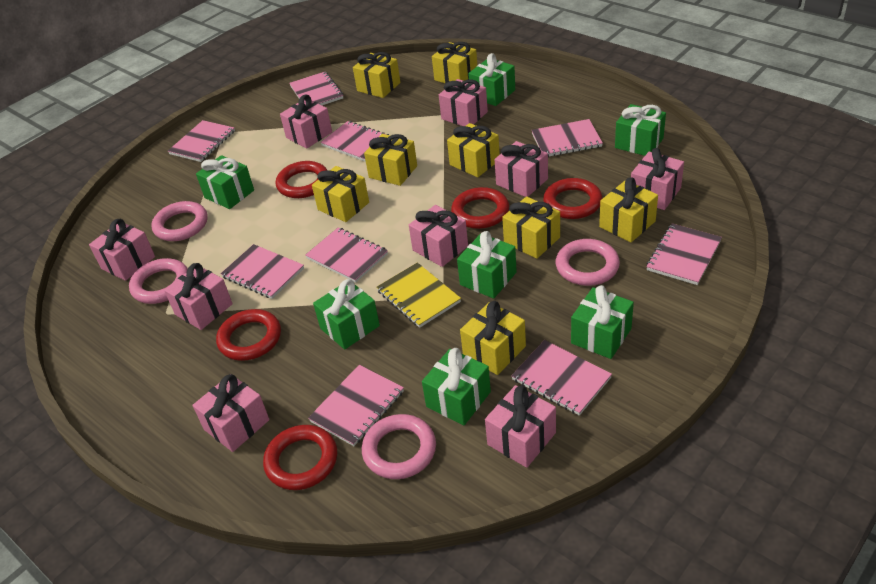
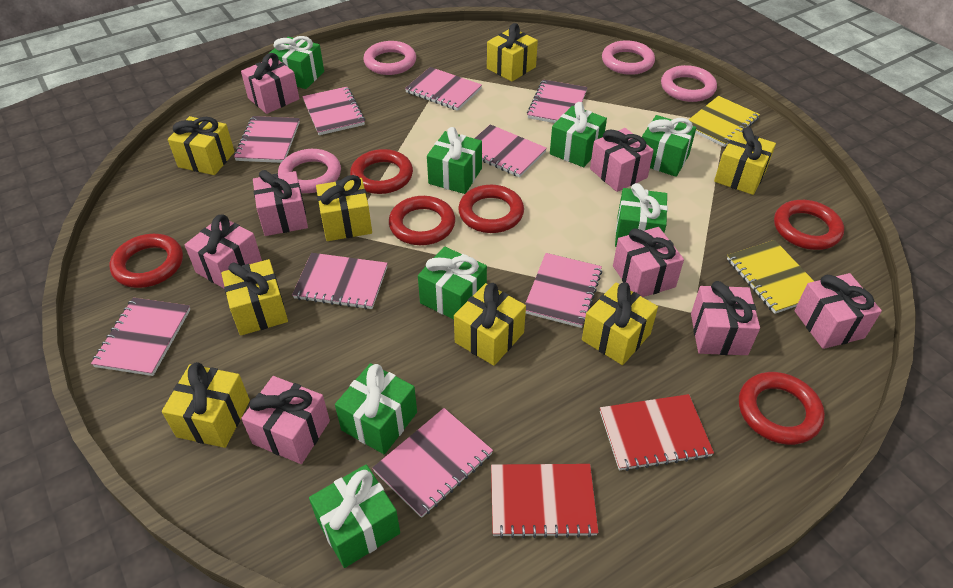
green gift: 7 -> 8
pink gift: 9 -> 8
red notebook: 0 -> 2
red ring: 5 -> 6
yellow notebook: 1 -> 2

